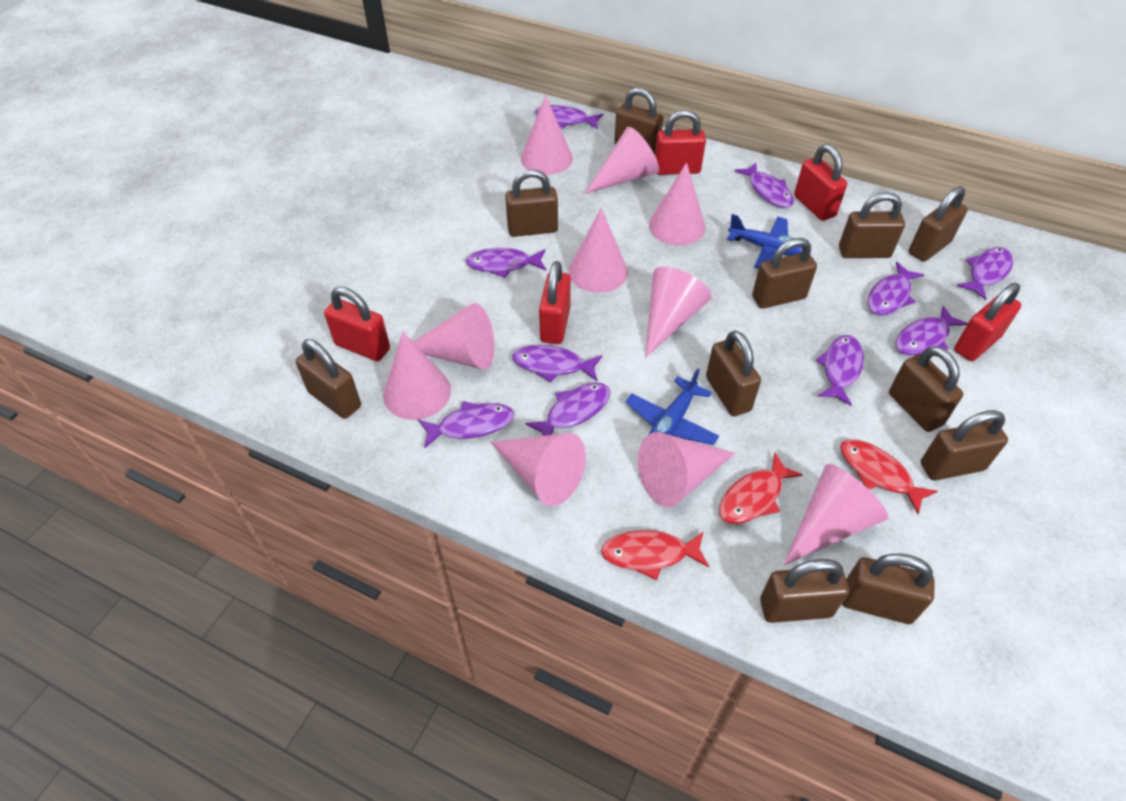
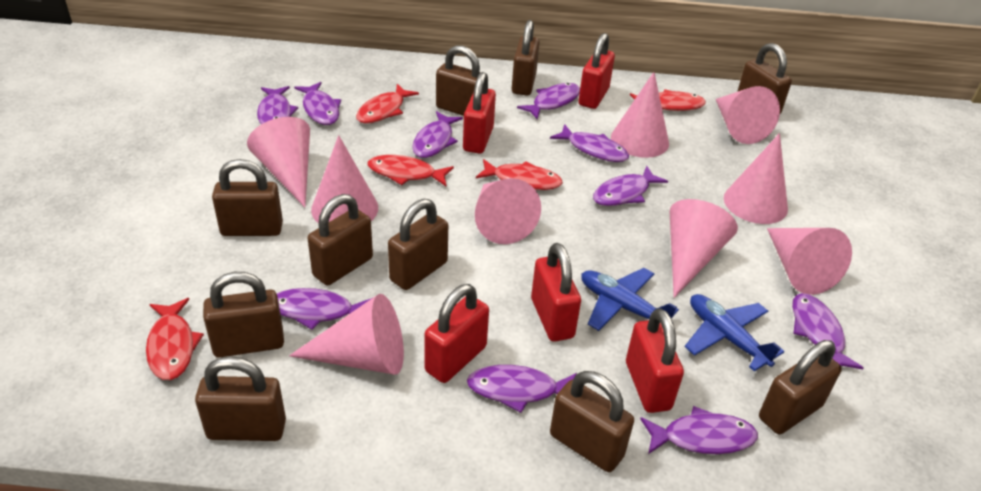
brown padlock: 11 -> 10
pink cone: 10 -> 9
red fish: 3 -> 5

